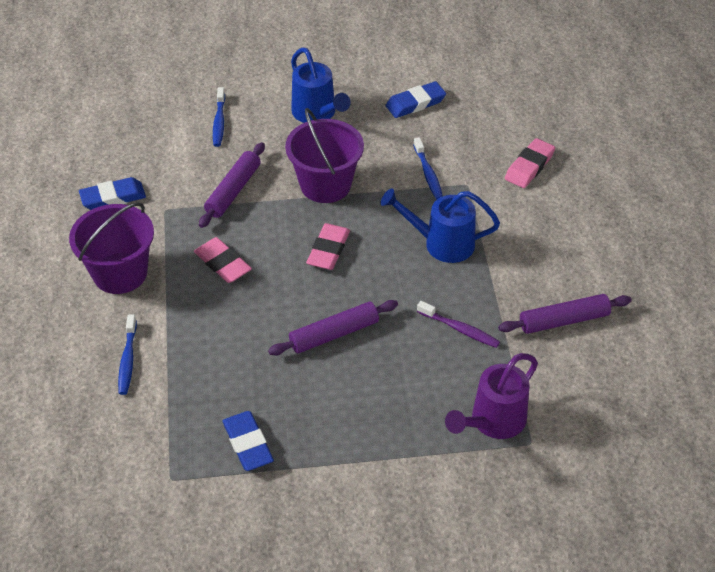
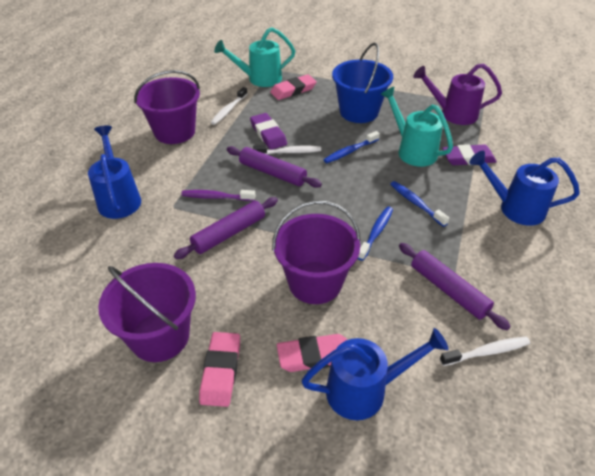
blue bucket: 0 -> 1
blue eraser: 3 -> 0
blue watering can: 2 -> 3
purple bucket: 2 -> 3
purple eraser: 0 -> 2
turquoise watering can: 0 -> 2
white toothbrush: 0 -> 3

